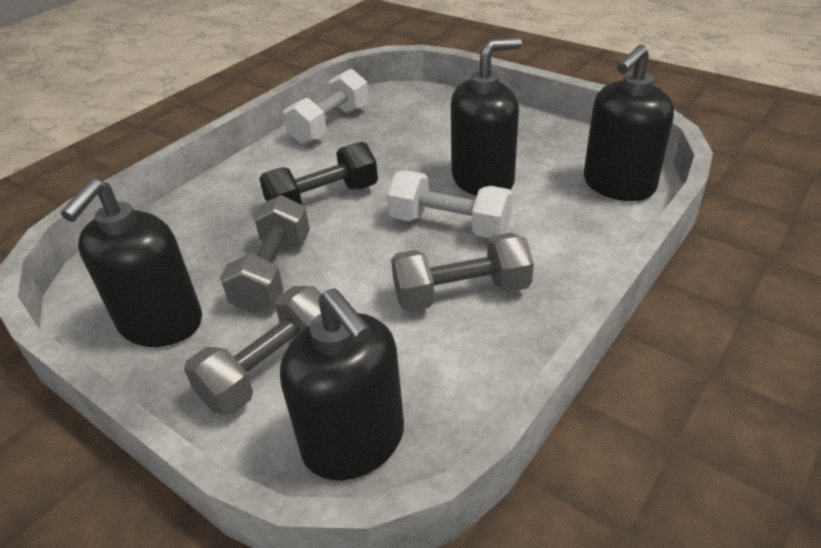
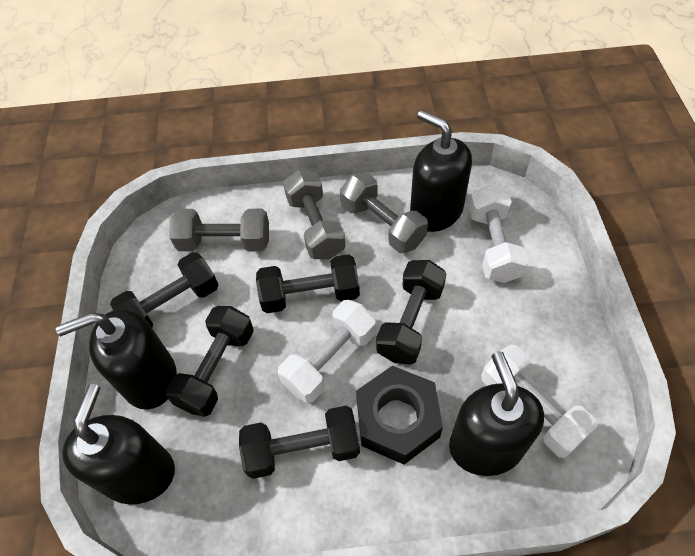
black dumbbell: 1 -> 5
black nut: 0 -> 1
white dumbbell: 2 -> 3

